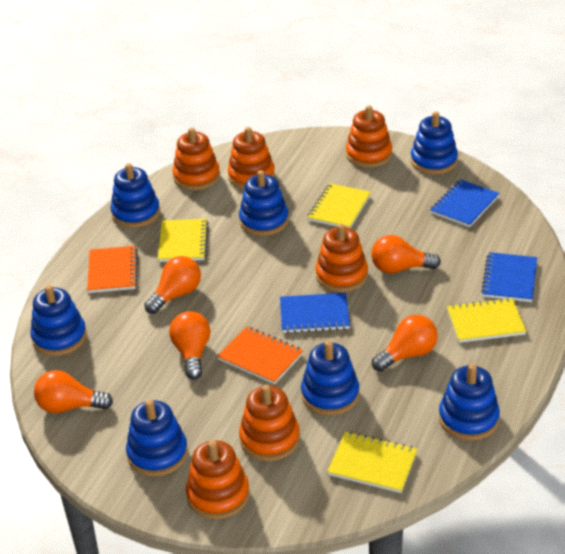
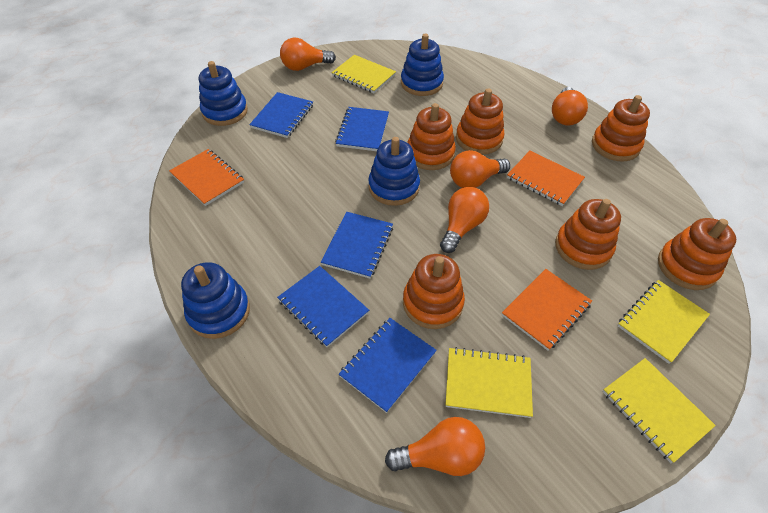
blue notebook: 3 -> 5
blue stacking toy: 7 -> 4
orange notebook: 2 -> 3

